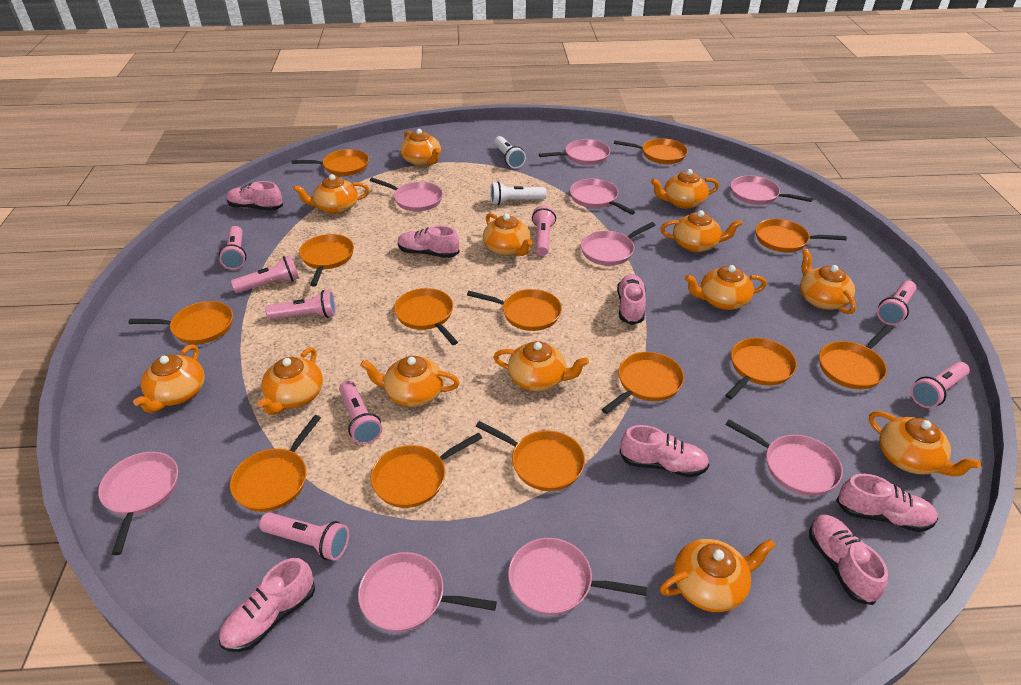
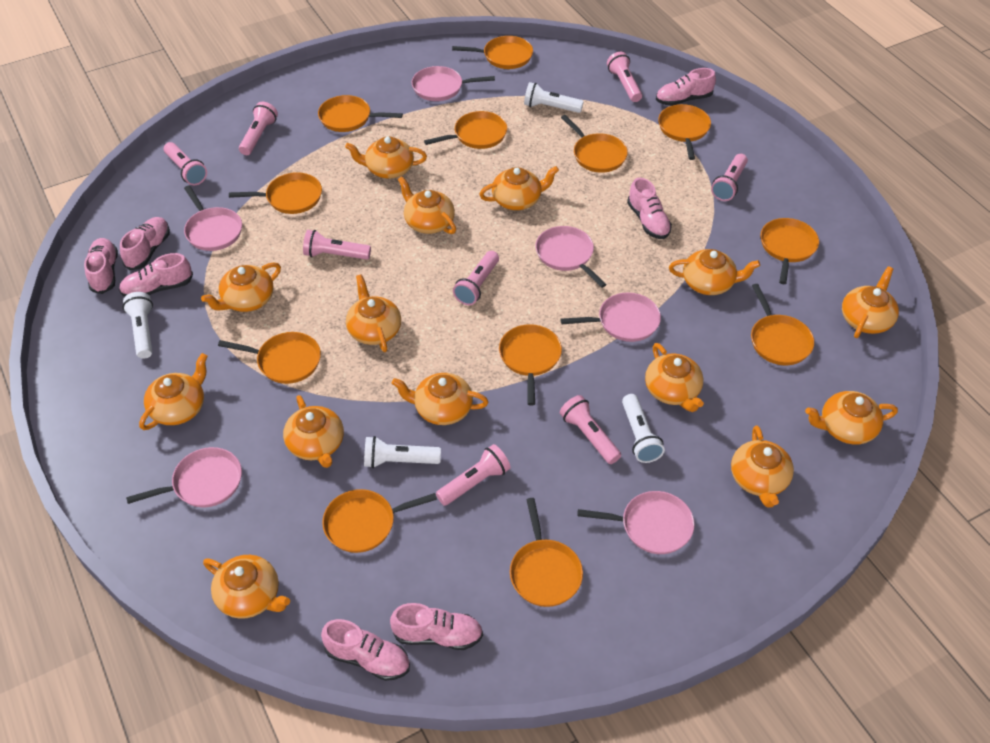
orange pan: 13 -> 12
orange teapot: 13 -> 14
pink pan: 9 -> 6
white flashlight: 2 -> 4

